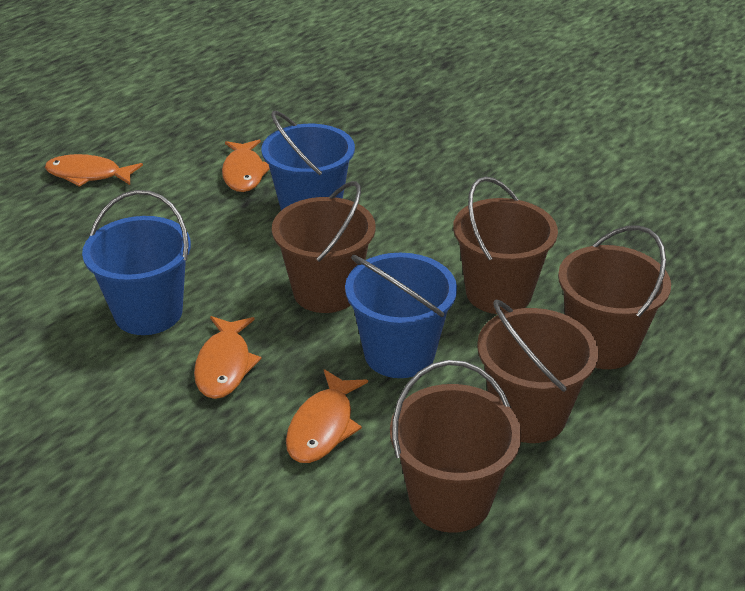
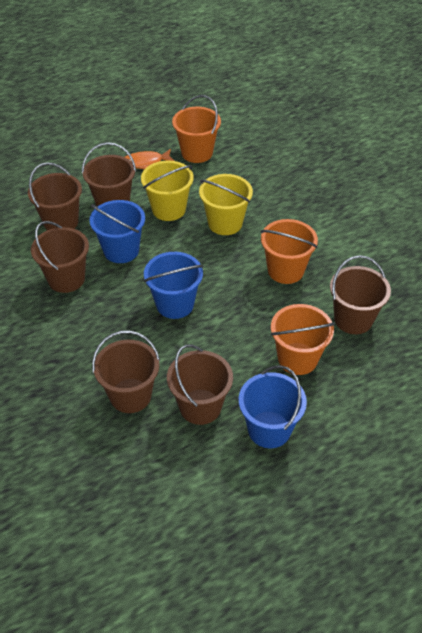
brown bucket: 5 -> 6
orange bucket: 0 -> 3
orange fish: 4 -> 1
yellow bucket: 0 -> 2

